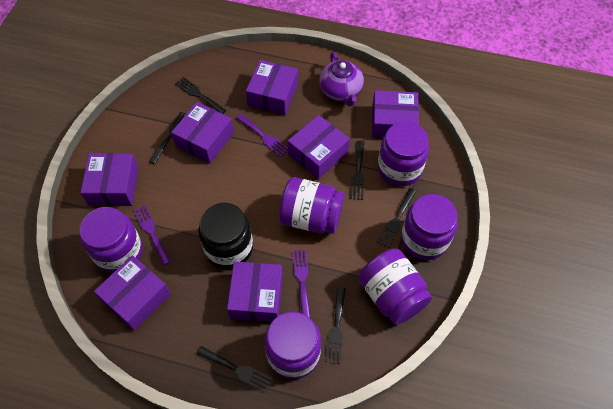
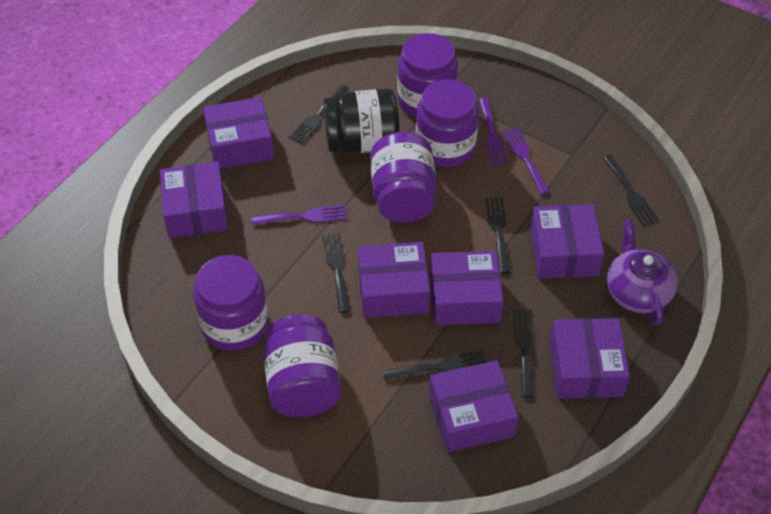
purple jar: 6 -> 5

